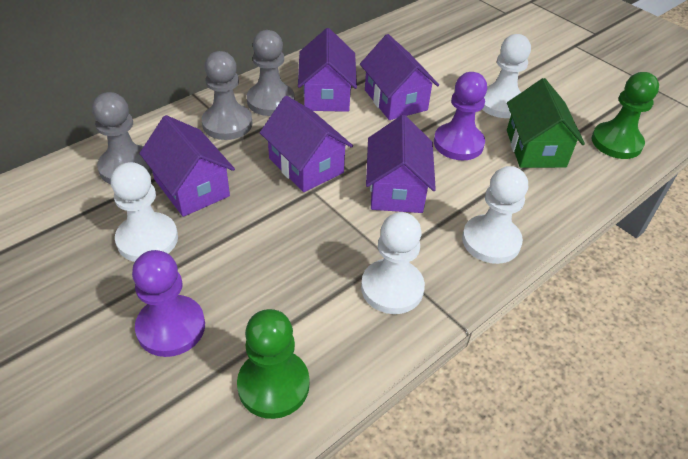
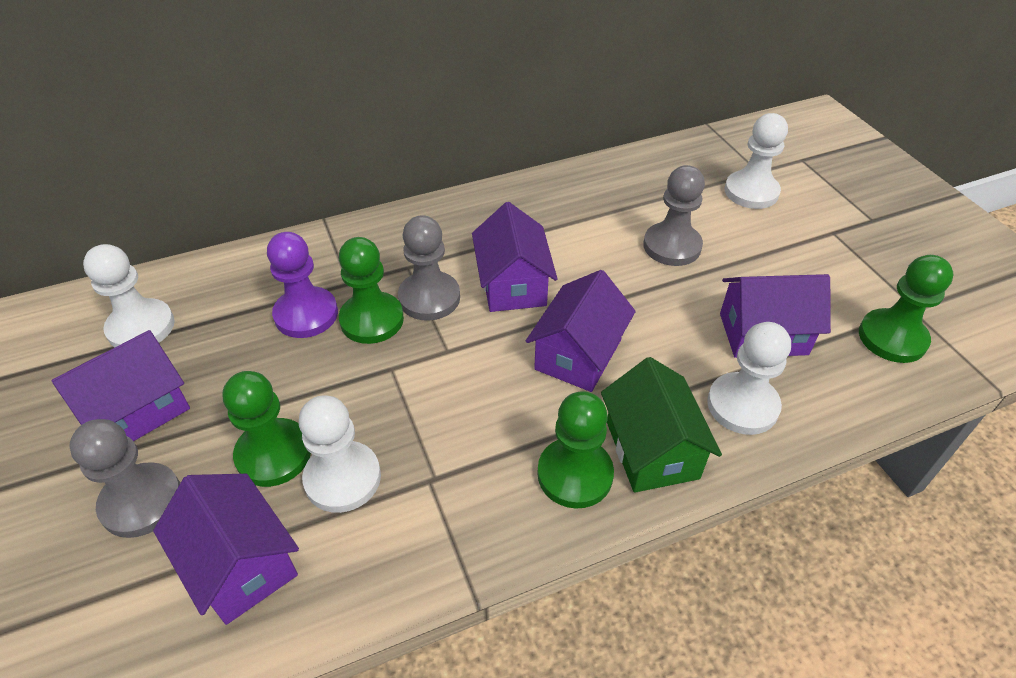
green pawn: 2 -> 4
purple pawn: 2 -> 1

